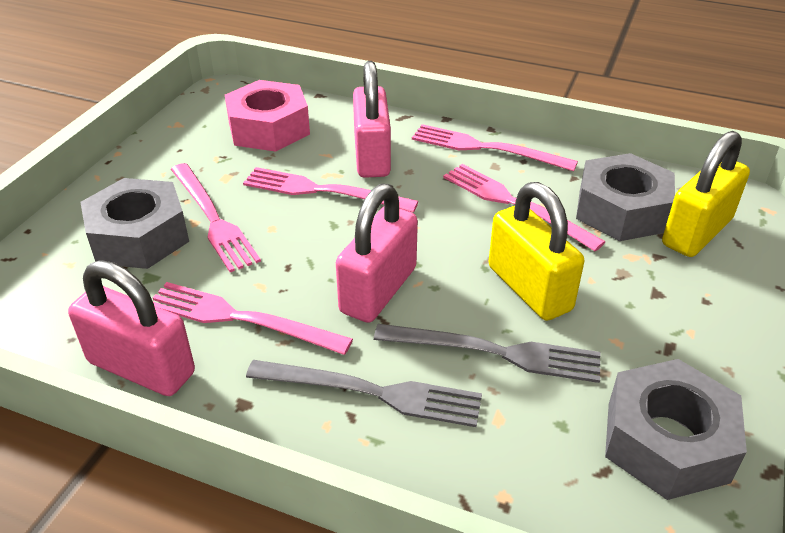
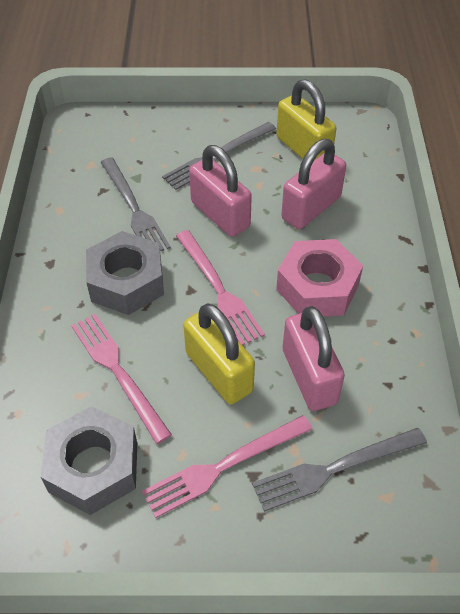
grey fork: 2 -> 3
grey nut: 3 -> 2
pink fork: 5 -> 3

